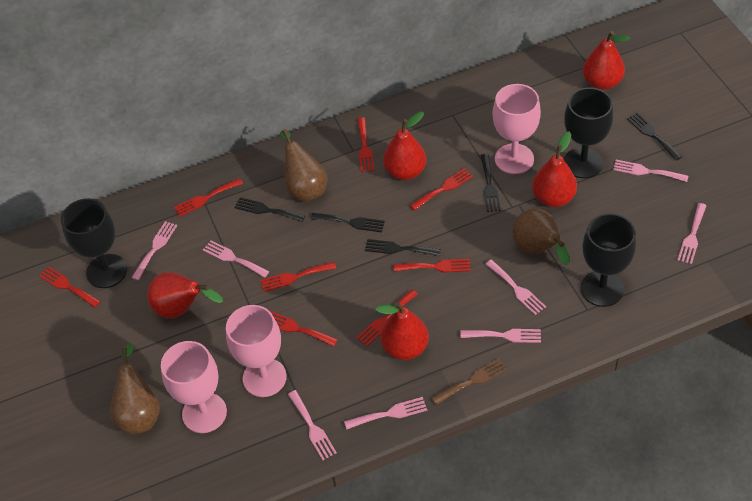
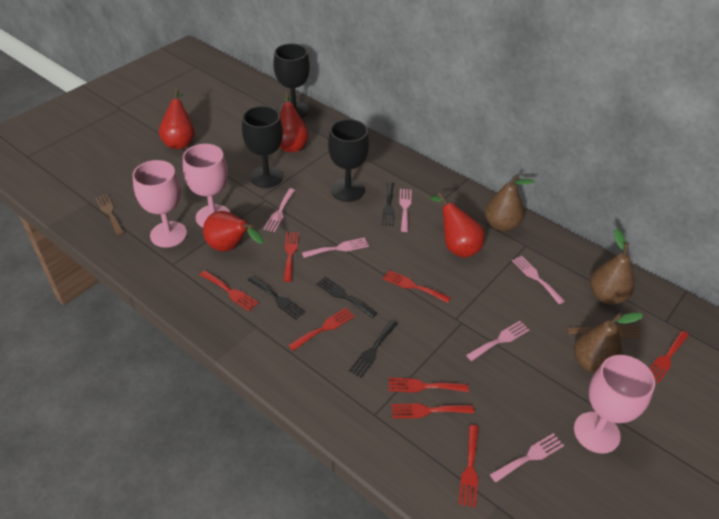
black fork: 5 -> 4
brown fork: 1 -> 2
pink fork: 8 -> 6
red pear: 5 -> 4

